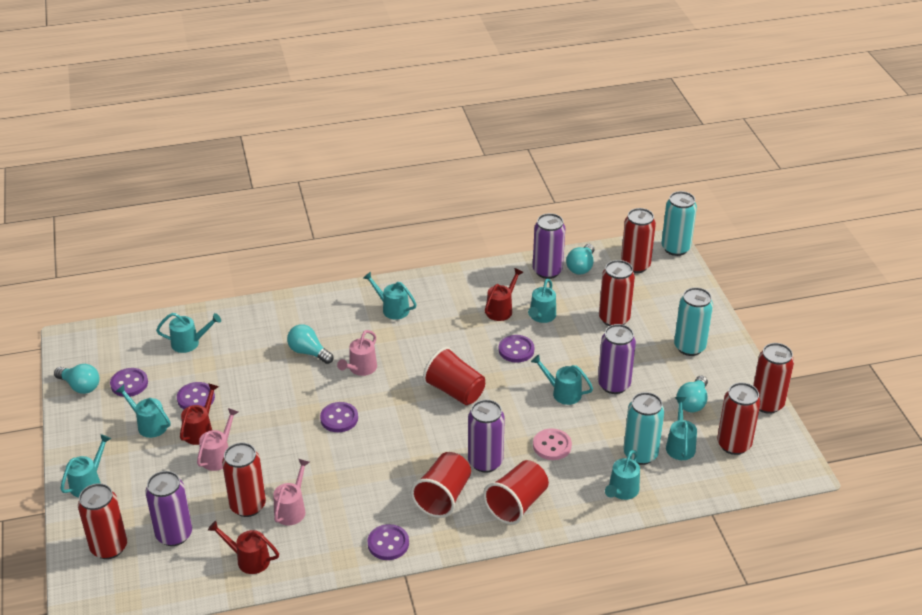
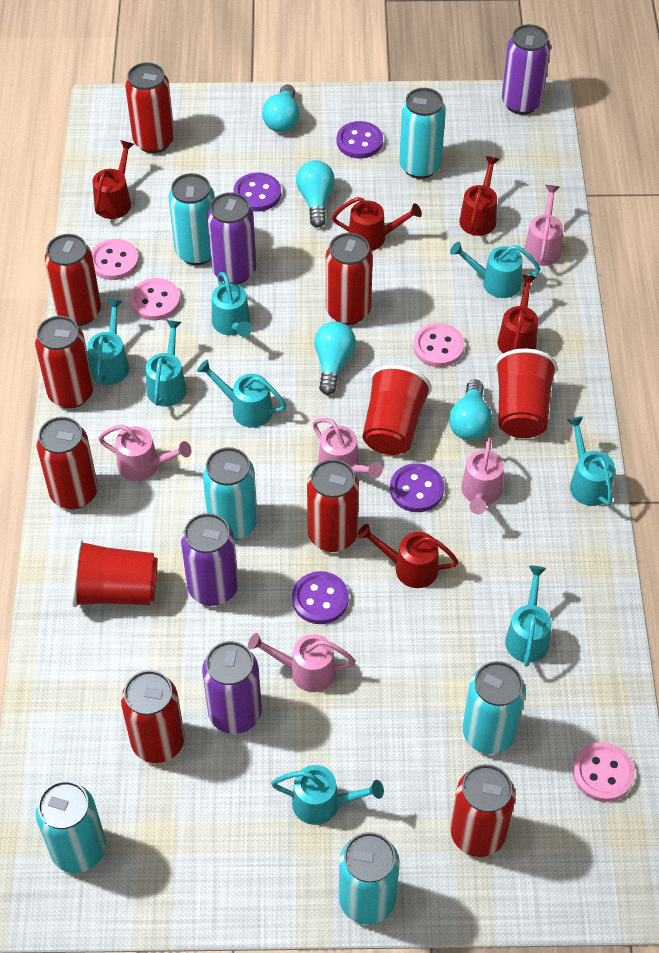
pink button: 1 -> 4
pink watering can: 3 -> 5
purple button: 5 -> 4
red can: 6 -> 8
red watering can: 3 -> 5
turquoise can: 3 -> 6

